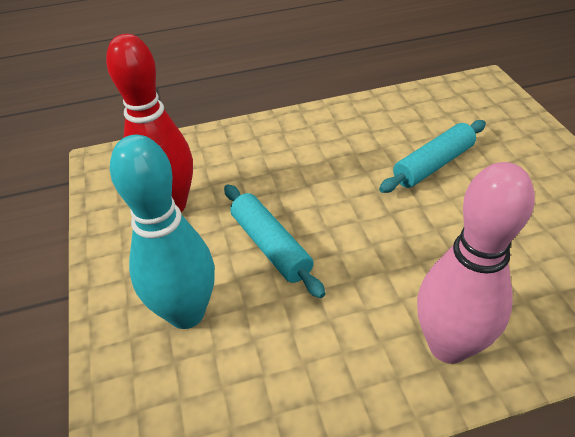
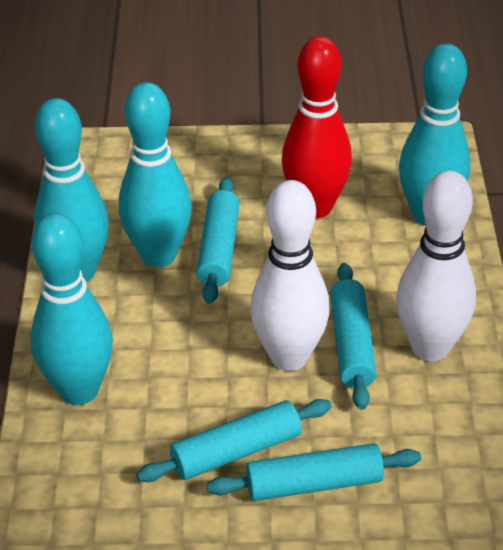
pink bowling pin: 1 -> 0
turquoise bowling pin: 1 -> 4
turquoise rolling pin: 2 -> 4
white bowling pin: 0 -> 2

